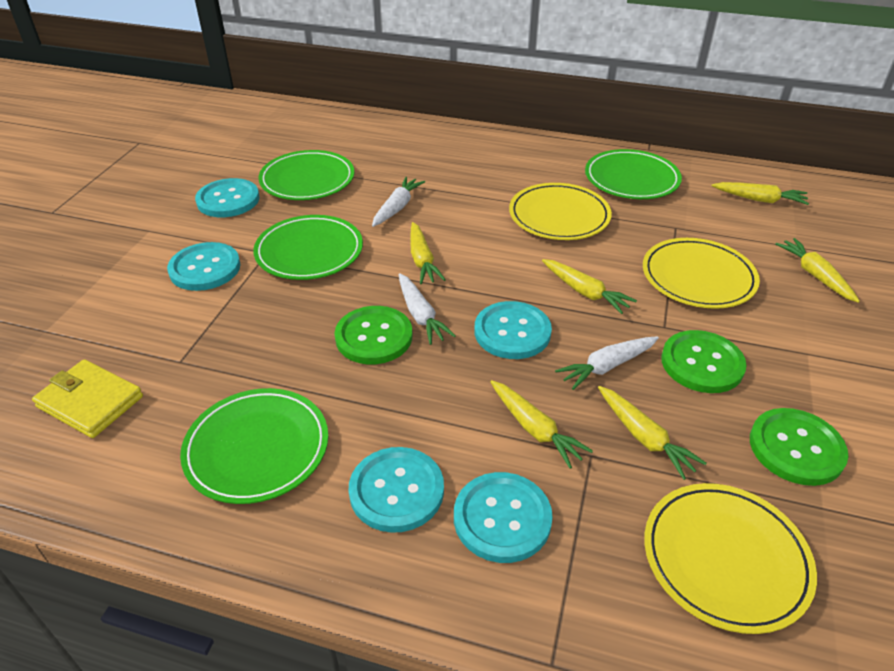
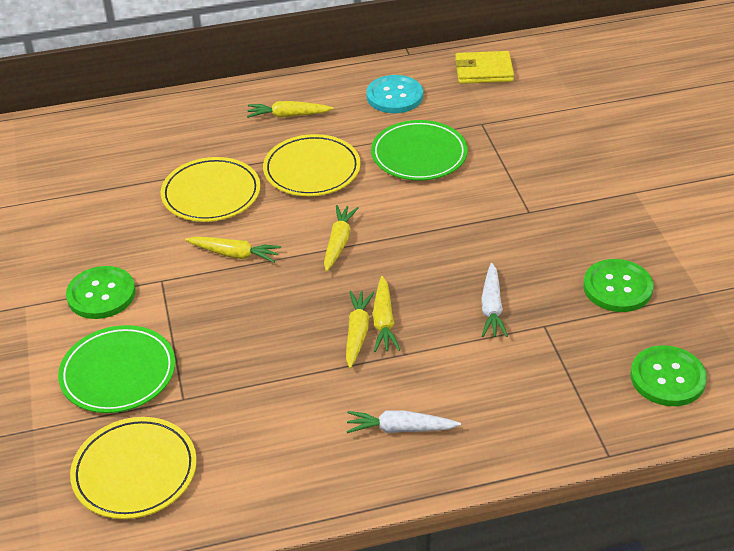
green plate: 4 -> 2
turquoise button: 5 -> 1
white carrot: 3 -> 2
yellow carrot: 6 -> 5

